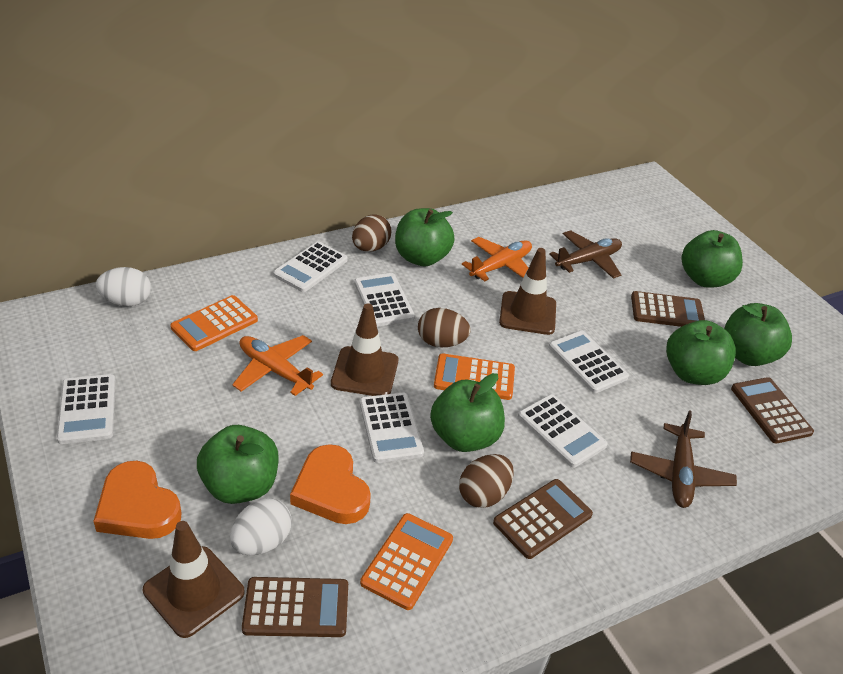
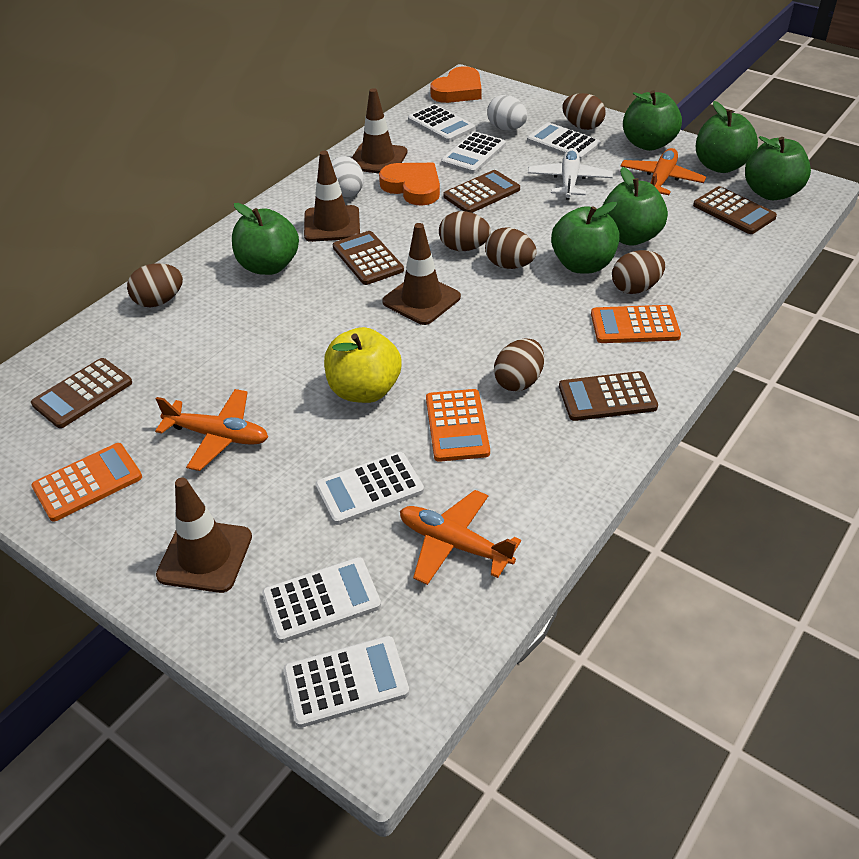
brown calculator: 4 -> 5
brown egg: 3 -> 6
brown plane: 2 -> 0
brown traffic cone: 3 -> 4
orange plane: 2 -> 3
white plane: 0 -> 1
yellow apple: 0 -> 1

